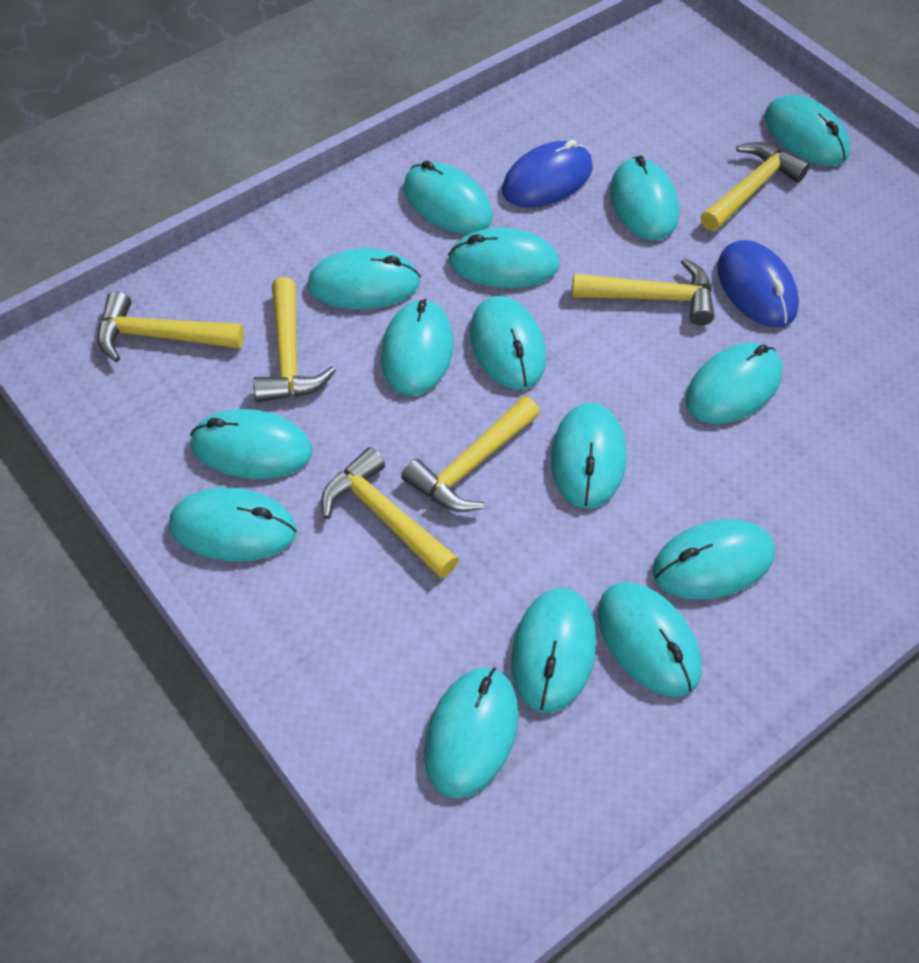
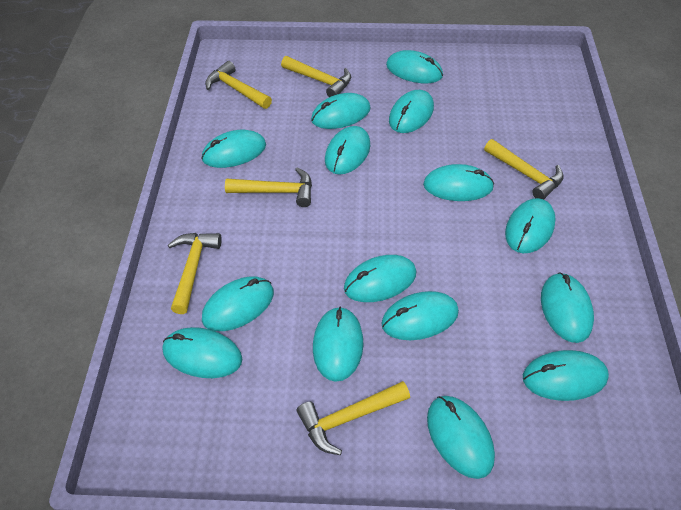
blue mouse: 2 -> 0

